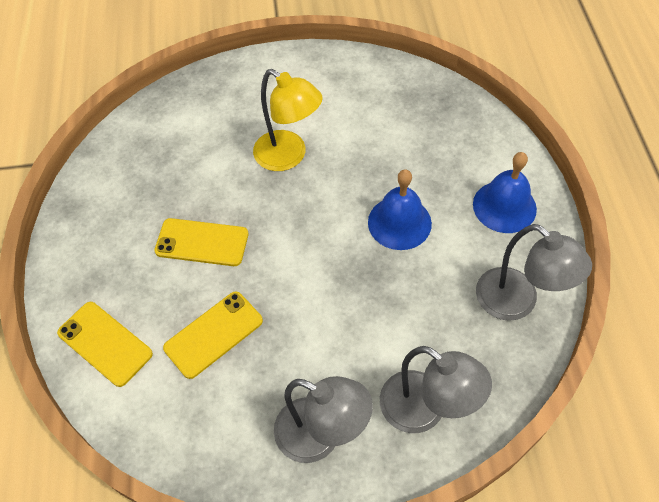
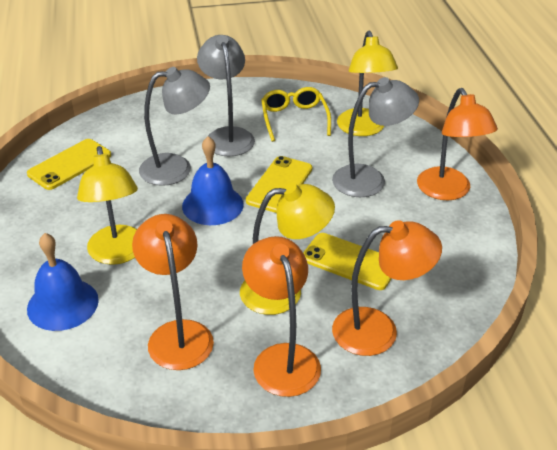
orange lamp: 0 -> 4
yellow glasses: 0 -> 1
yellow lamp: 1 -> 3

